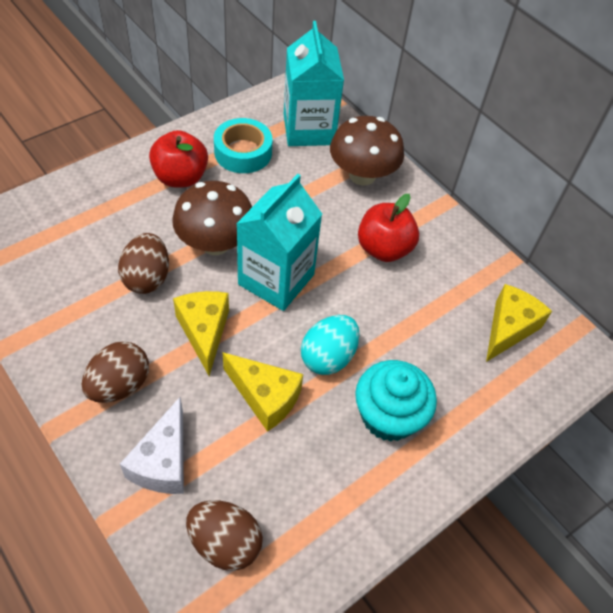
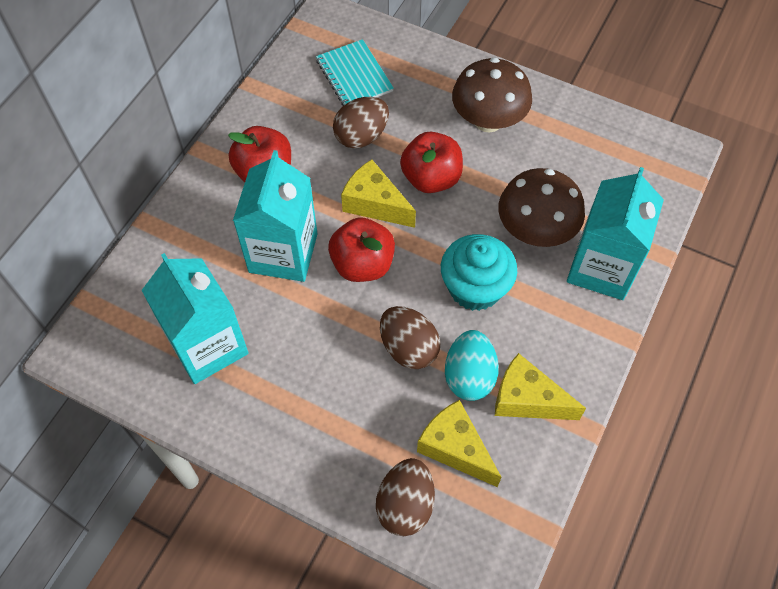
red apple: 2 -> 3
turquoise carton: 2 -> 3
turquoise notebook: 0 -> 1
turquoise tape: 1 -> 0
white cheese: 1 -> 0

